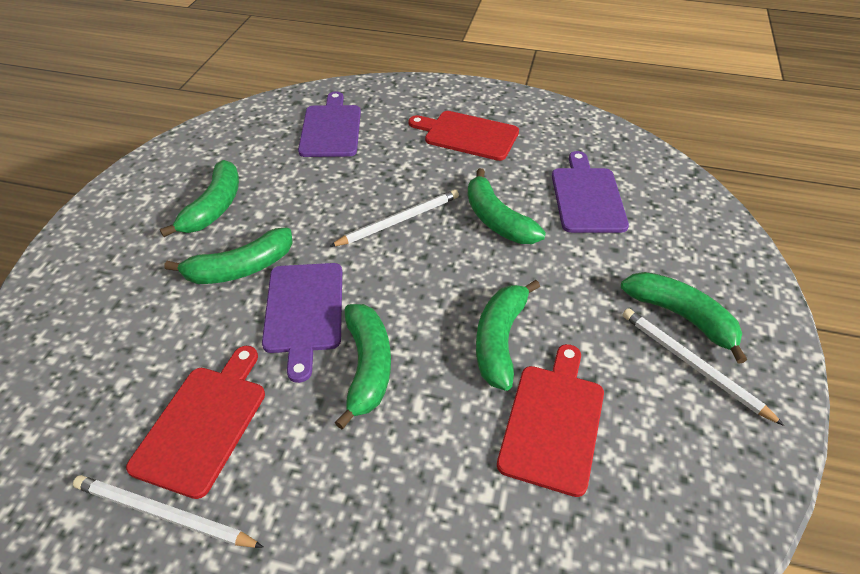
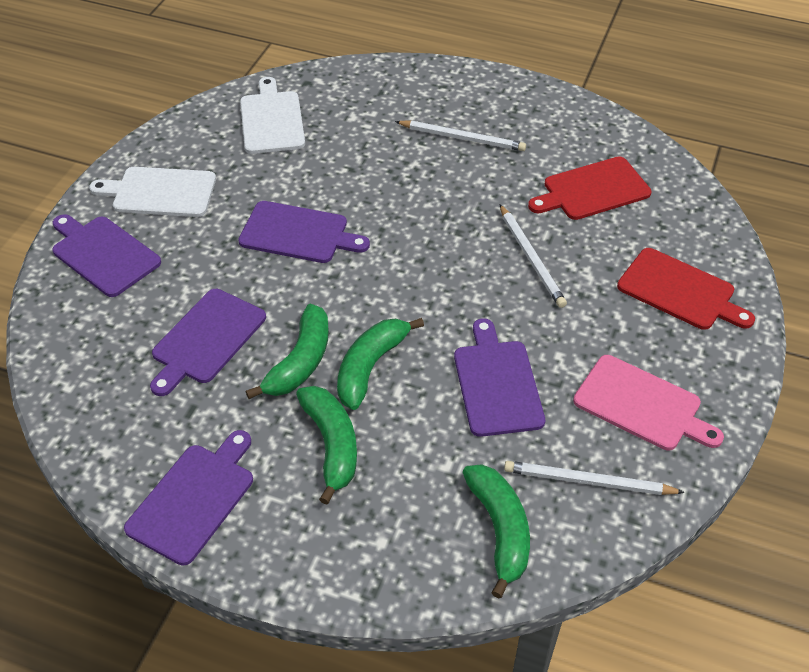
green banana: 6 -> 4
pink cutting board: 0 -> 1
purple cutting board: 3 -> 5
red cutting board: 3 -> 2
white cutting board: 0 -> 2

